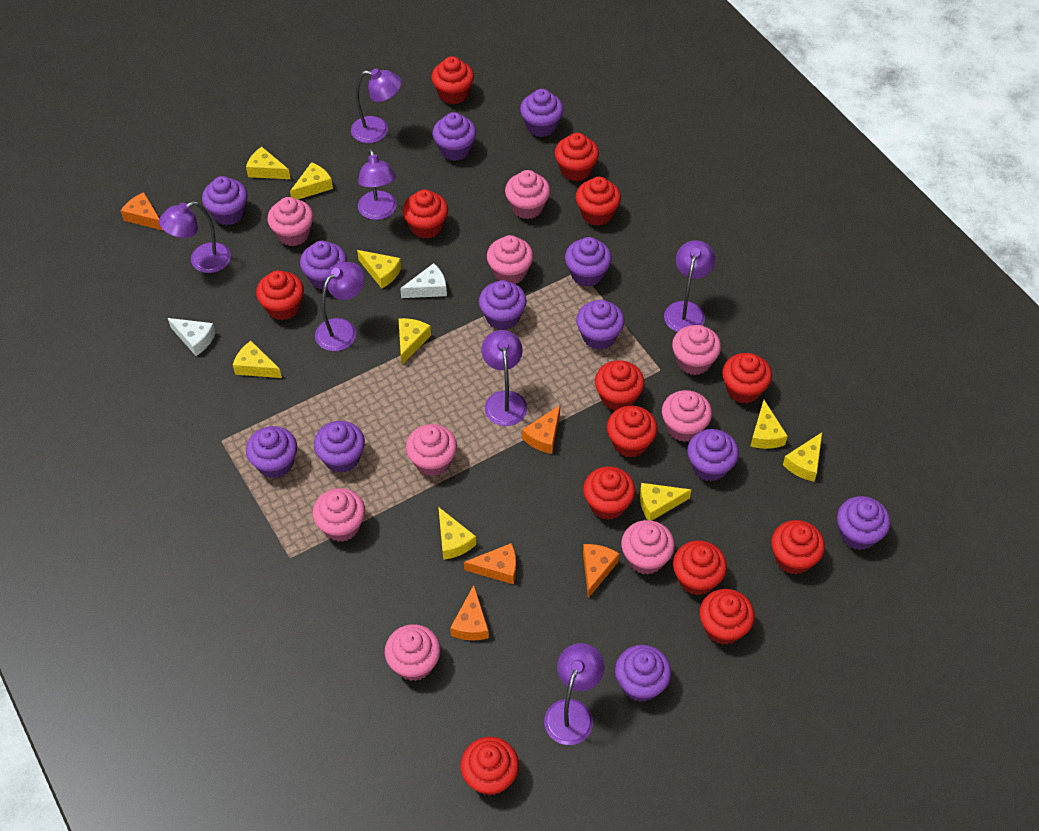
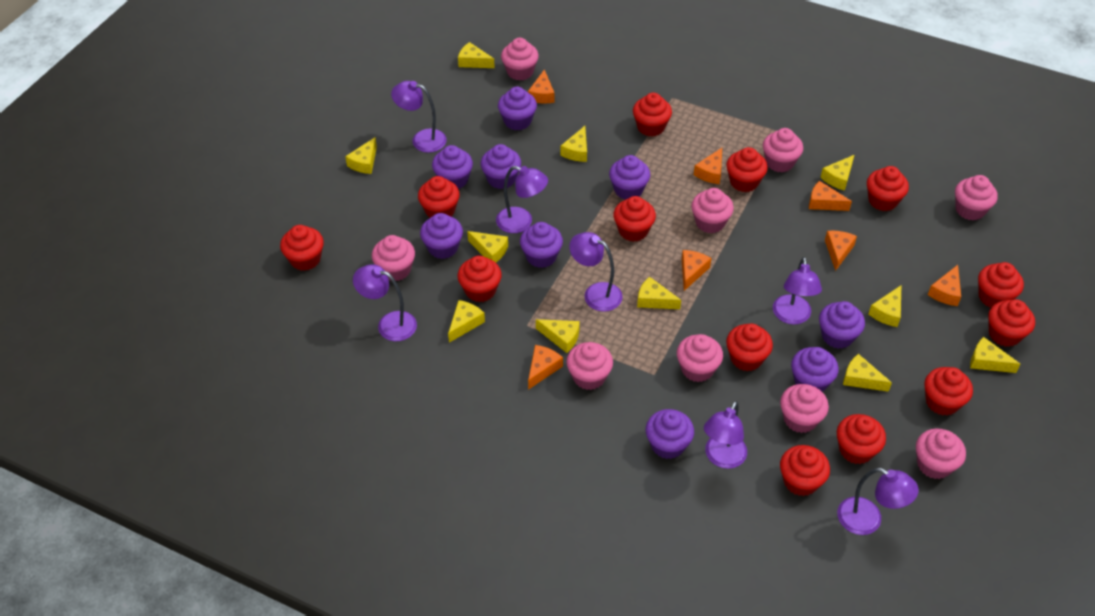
orange cheese: 5 -> 7
purple cupcake: 12 -> 9
white cheese: 2 -> 0
yellow cheese: 9 -> 11

